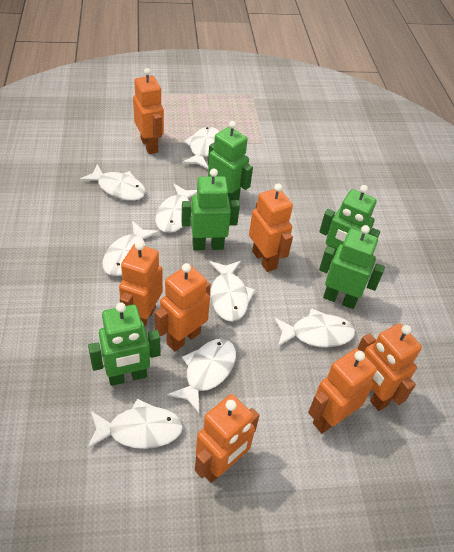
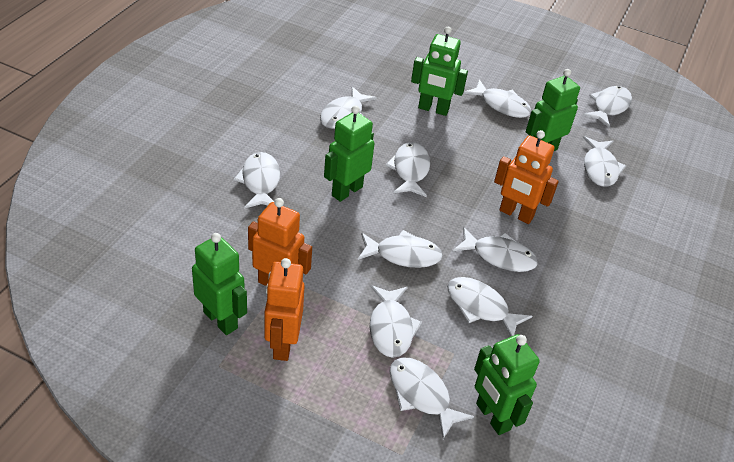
orange robot: 7 -> 3
white fish: 8 -> 11

